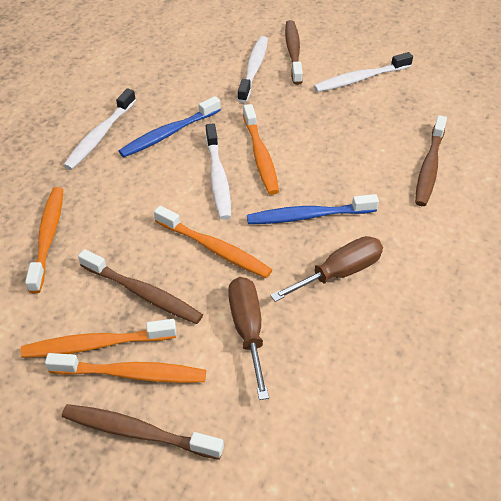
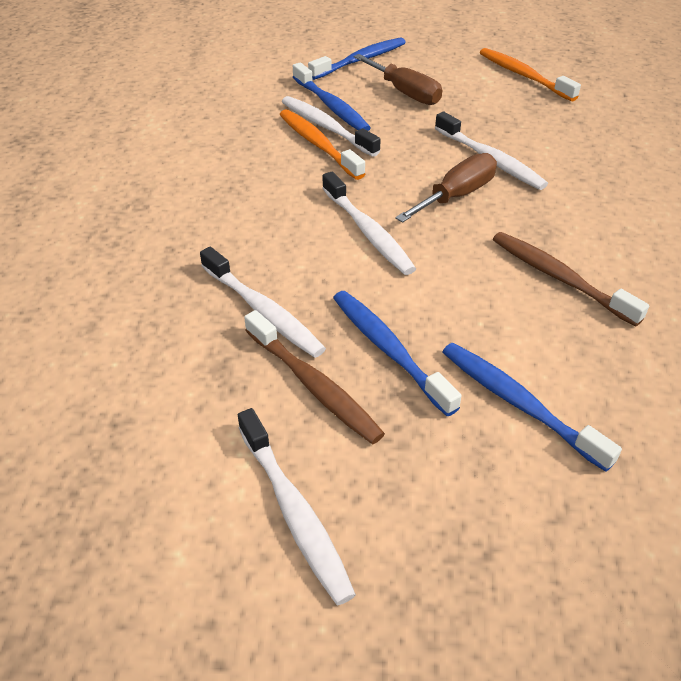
blue toothbrush: 2 -> 4
brown toothbrush: 4 -> 2
orange toothbrush: 5 -> 2
white toothbrush: 4 -> 5

